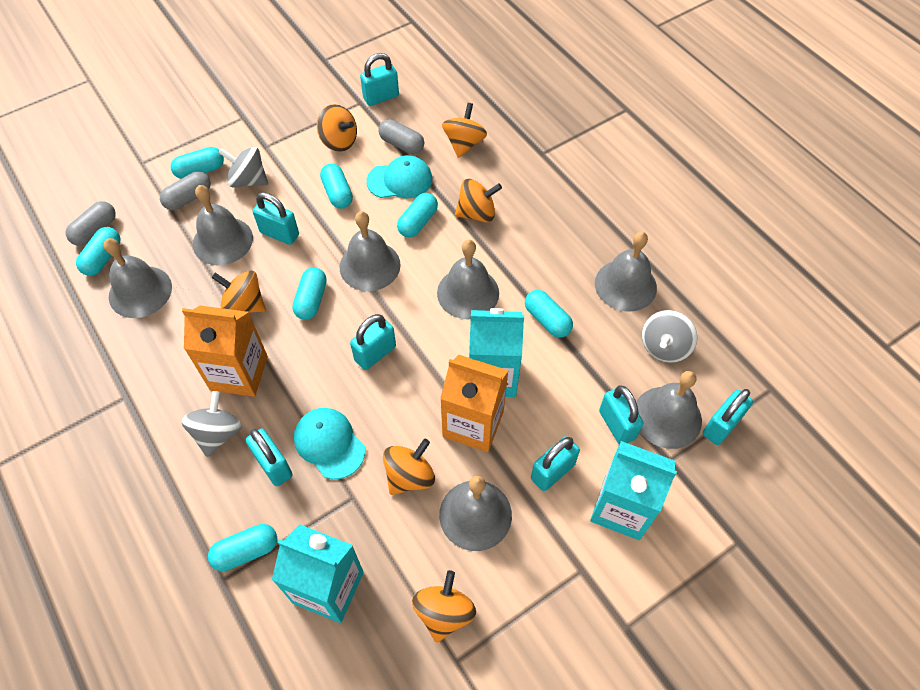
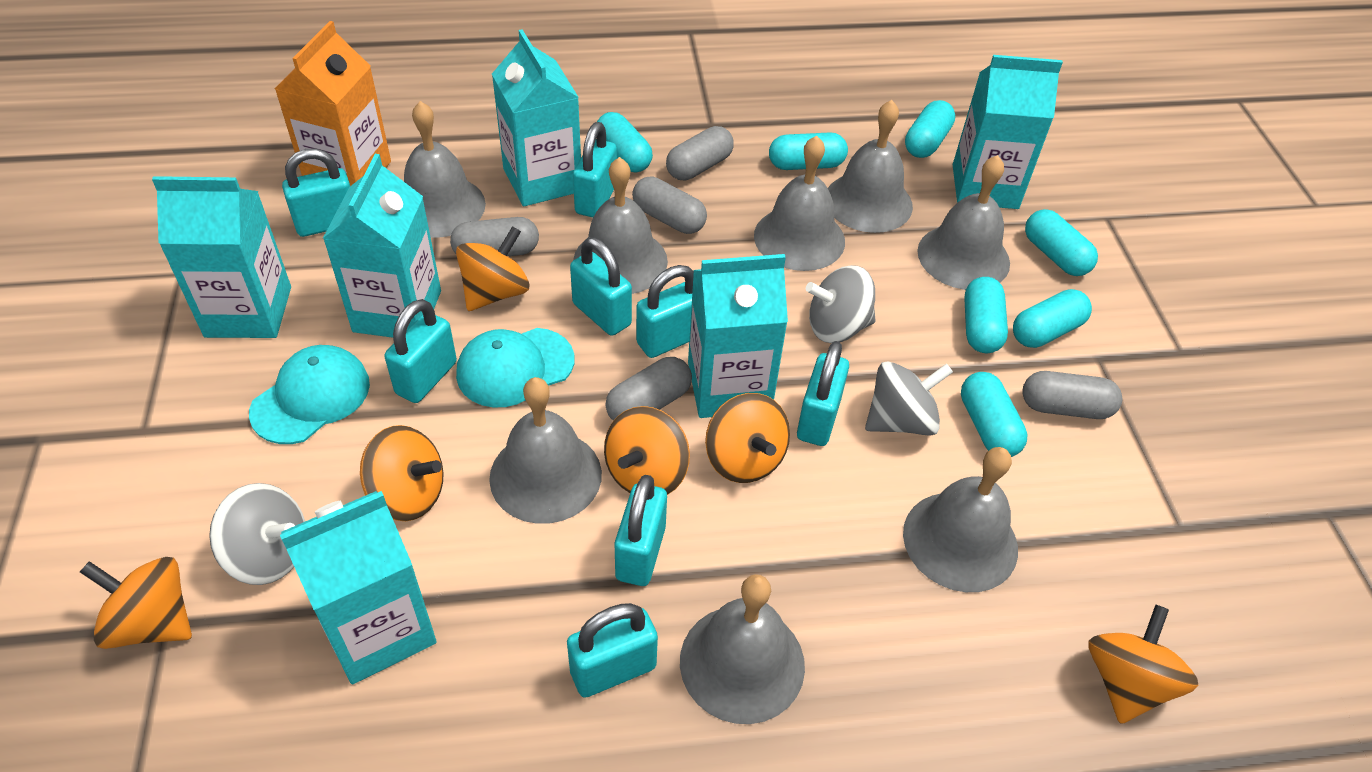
grey bell: 7 -> 8
grey capsule: 3 -> 5
orange carton: 2 -> 1
turquoise carton: 3 -> 6
turquoise padlock: 7 -> 8

